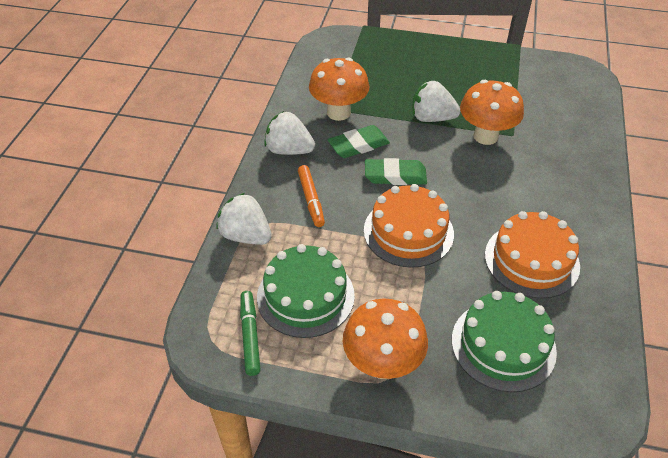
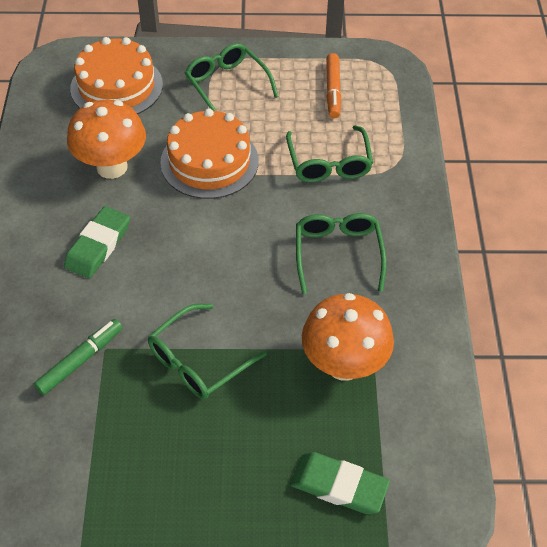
green cake: 2 -> 0
green glasses: 0 -> 4
orange mushroom: 3 -> 2
white strawberry: 3 -> 0

